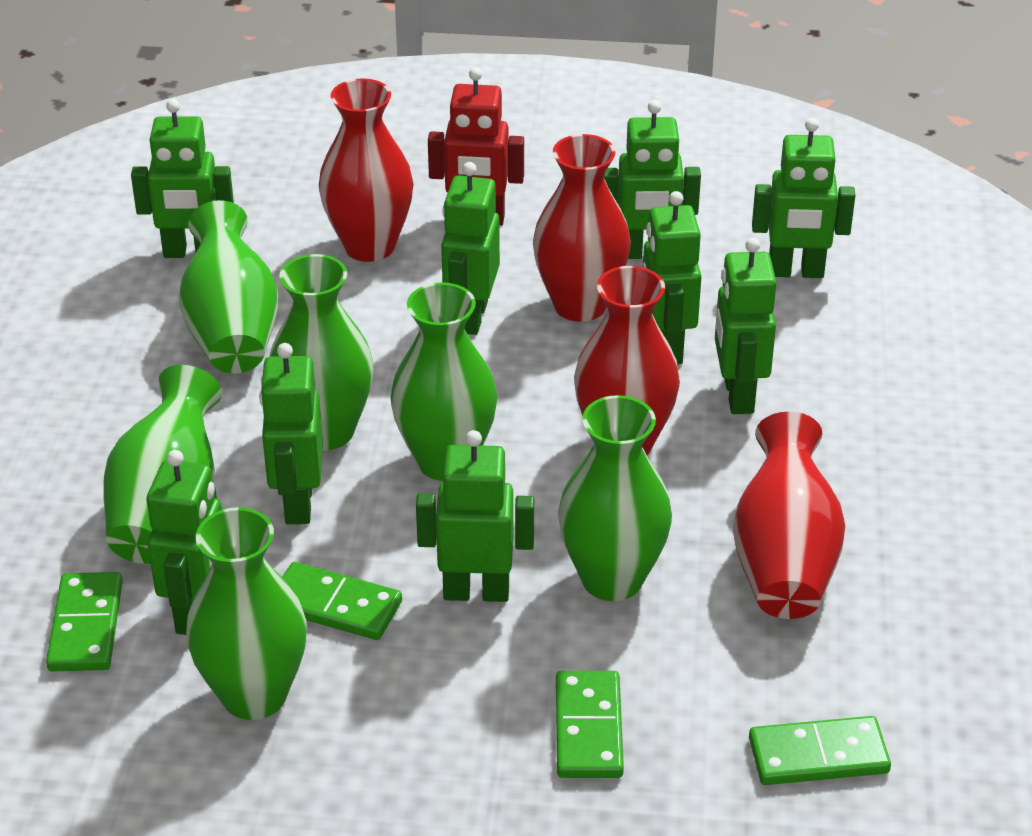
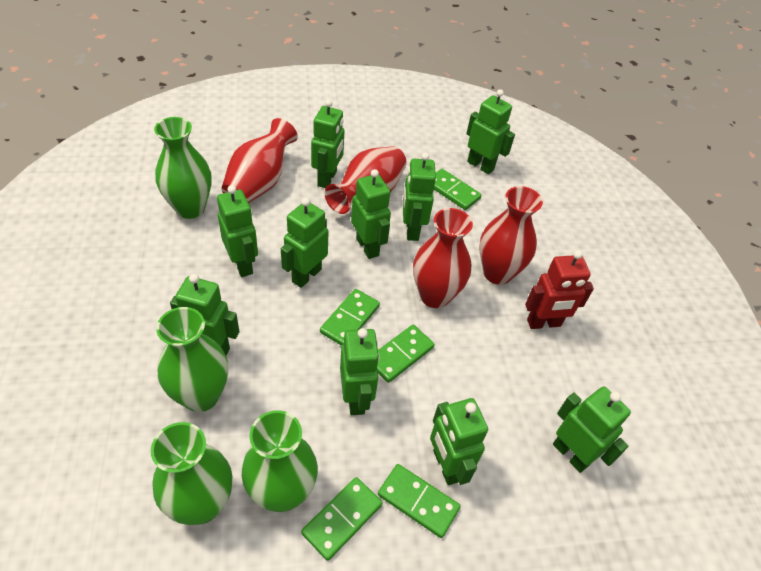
green domino: 4 -> 5
green robot: 9 -> 10
green vase: 6 -> 4

